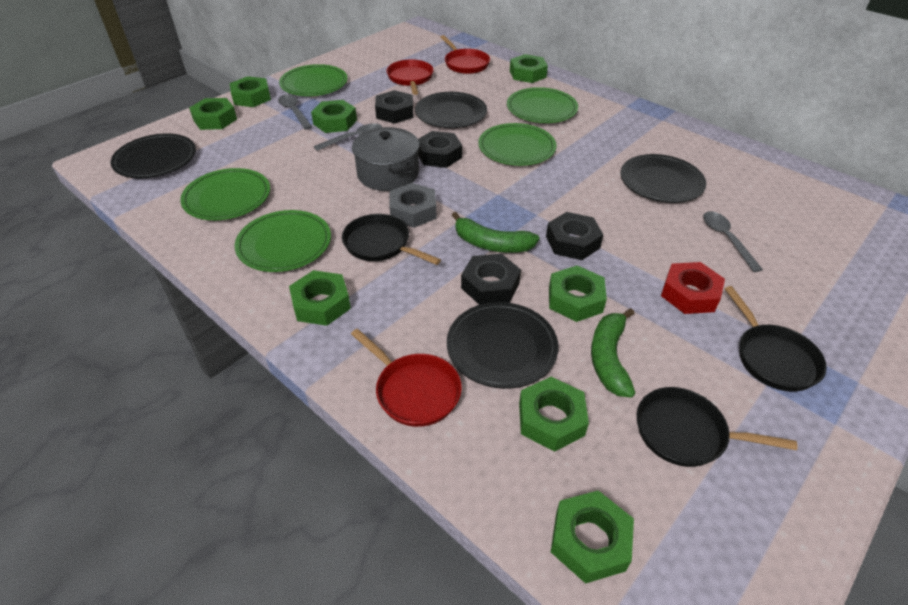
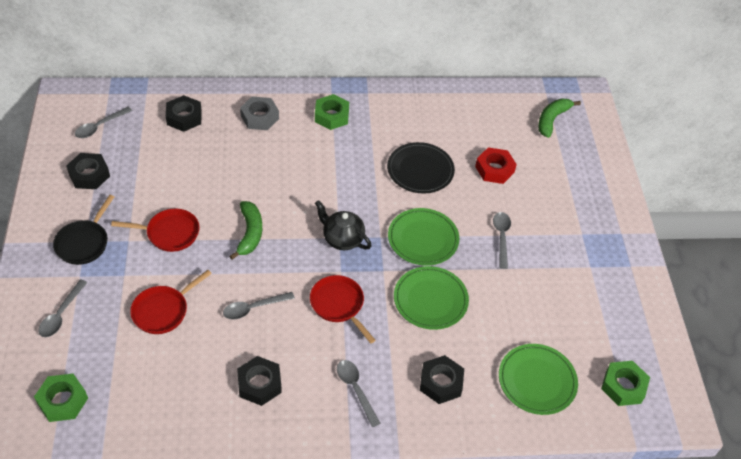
black pan: 3 -> 1
black plate: 4 -> 1
black teapot: 0 -> 1
green nut: 8 -> 3
green plate: 5 -> 3
grey pot: 1 -> 0
grey spoon: 3 -> 5

